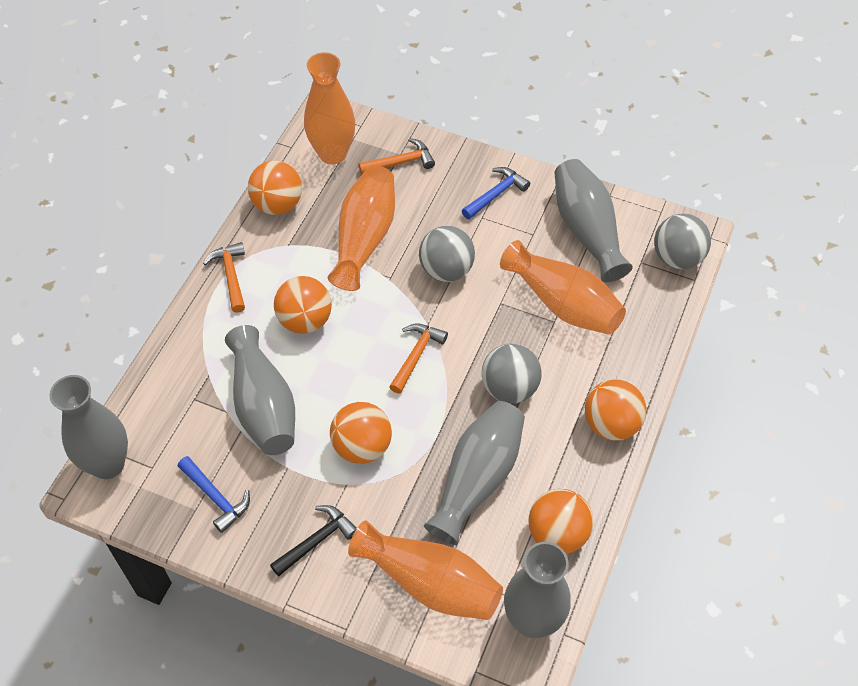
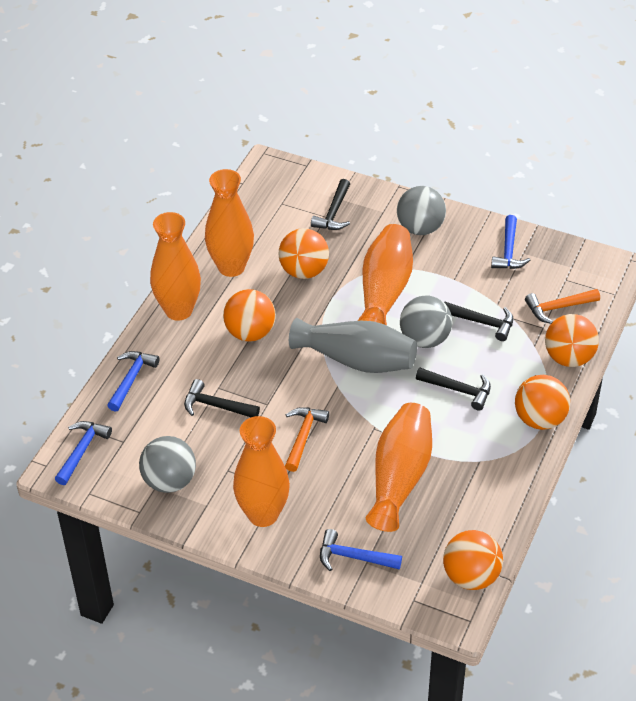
black hammer: 1 -> 4
blue hammer: 2 -> 4
grey vase: 5 -> 1
orange hammer: 3 -> 2
orange vase: 4 -> 5

